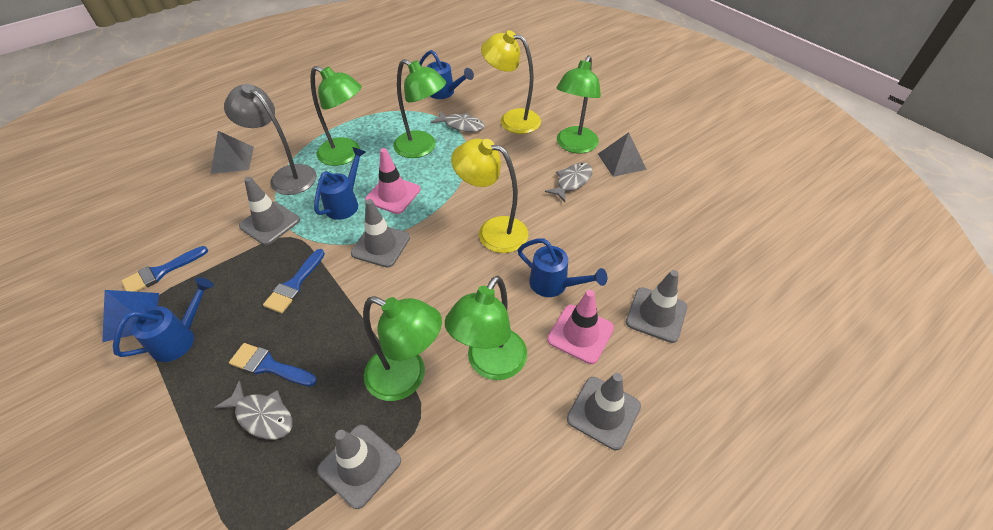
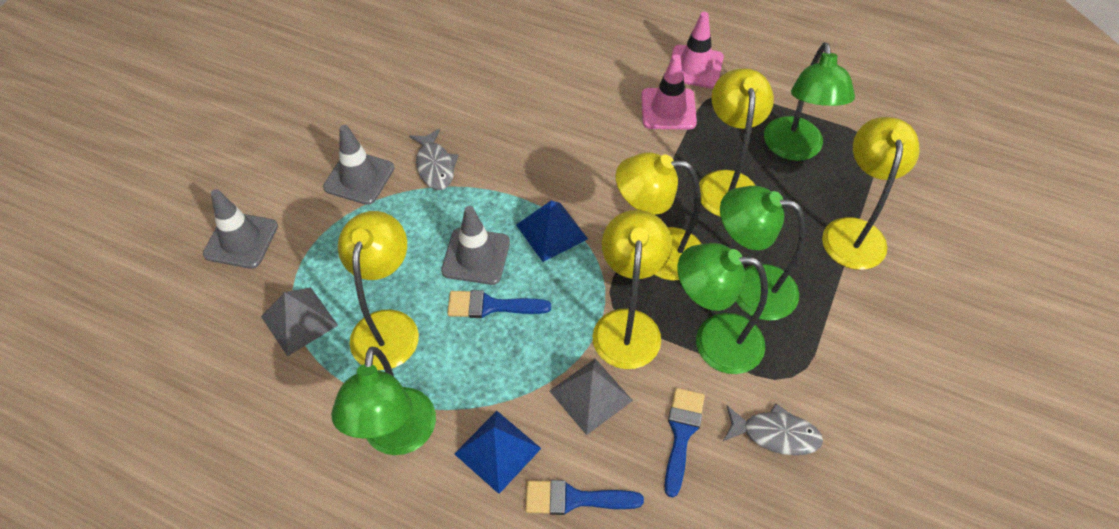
blue pyramid: 1 -> 2
blue watering can: 4 -> 0
green lamp: 5 -> 4
grey fish: 3 -> 2
grey lamp: 1 -> 0
grey traffic cone: 5 -> 3
yellow lamp: 2 -> 5

